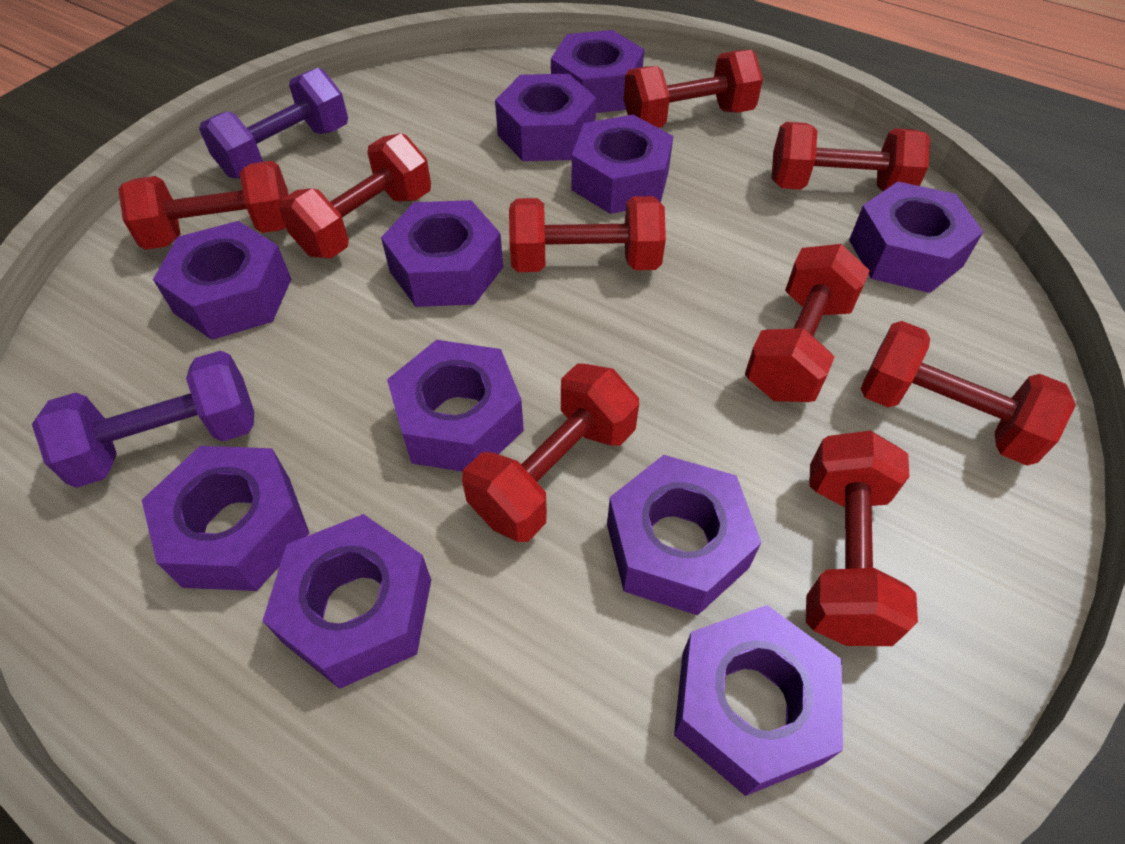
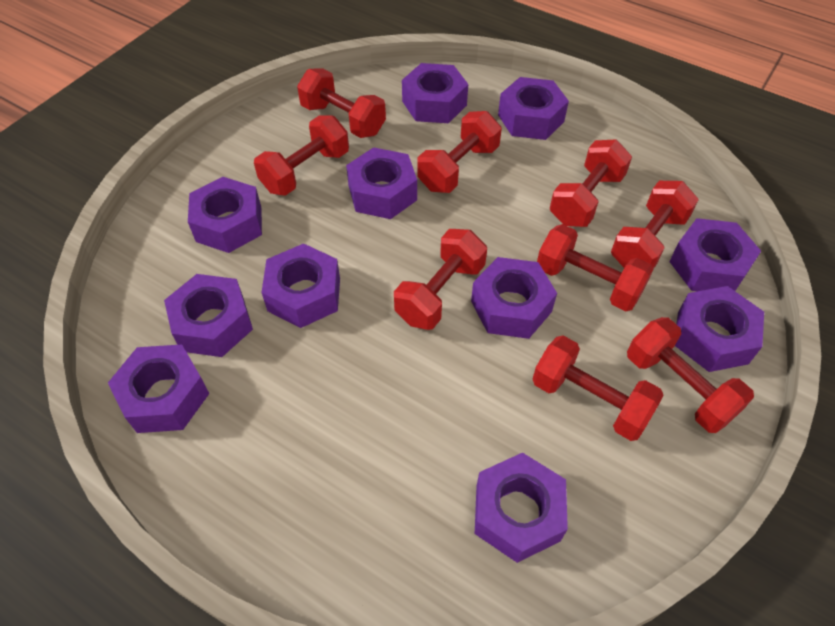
purple dumbbell: 2 -> 0

